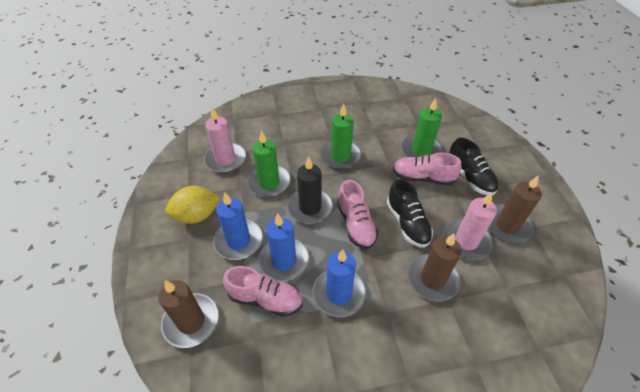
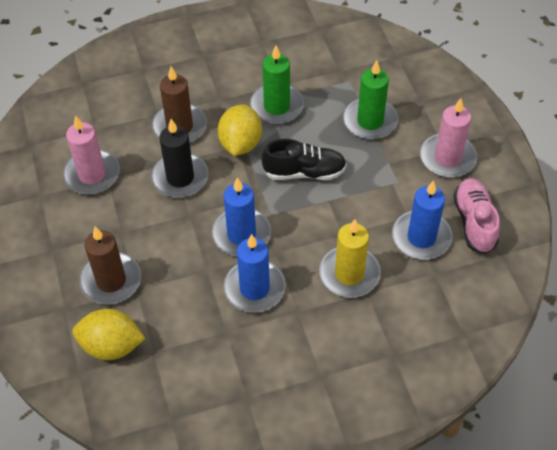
black shoe: 2 -> 1
brown candle: 3 -> 2
green candle: 3 -> 2
pink shoe: 3 -> 1
yellow candle: 0 -> 1
yellow lemon: 1 -> 2

